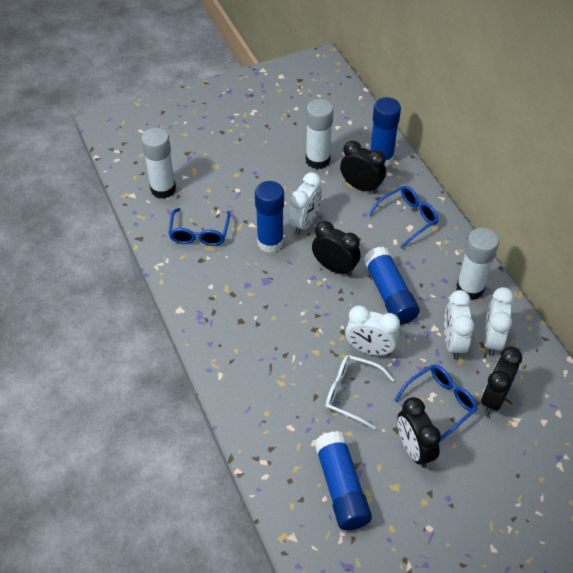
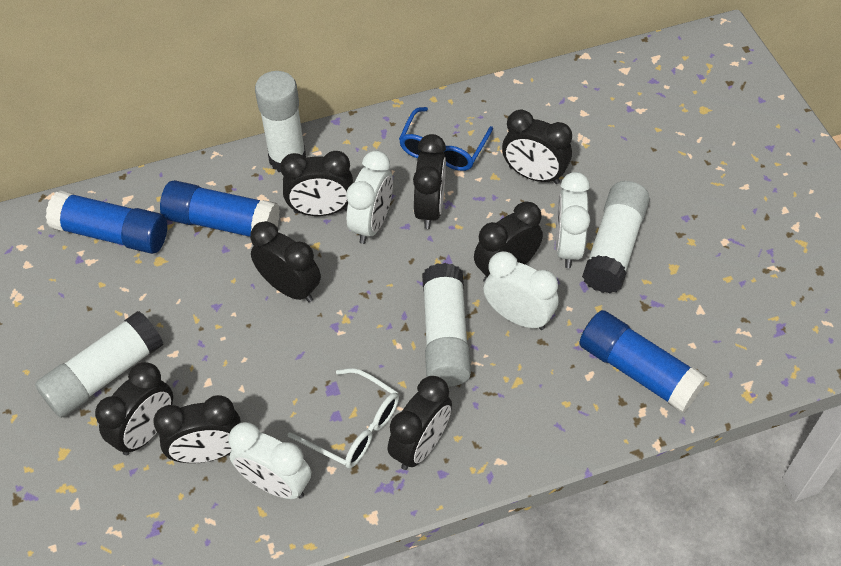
black clock: 4 -> 8
blue glasses: 3 -> 1
blue glue stick: 4 -> 3
white glue stick: 3 -> 4

